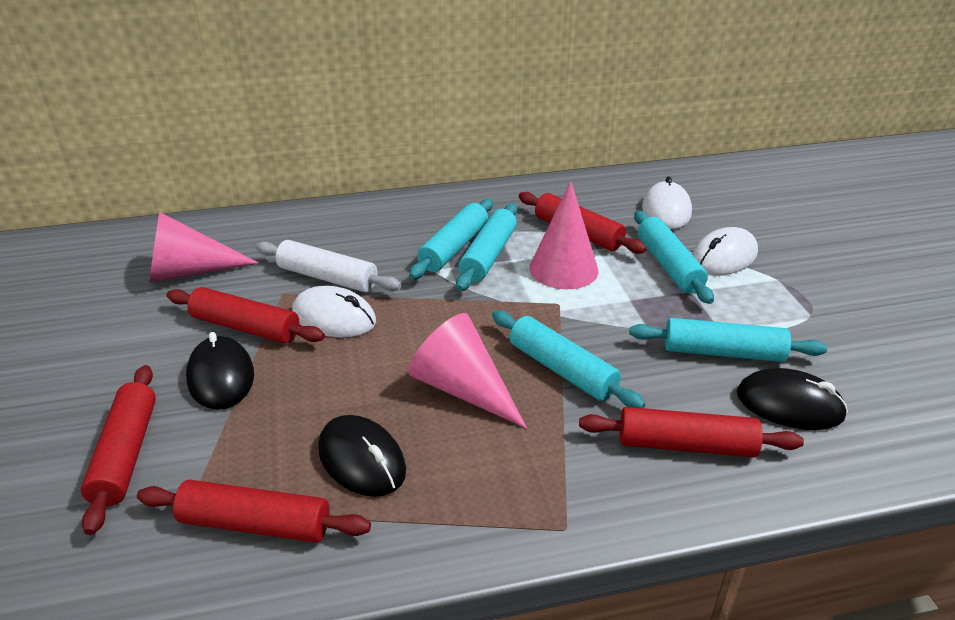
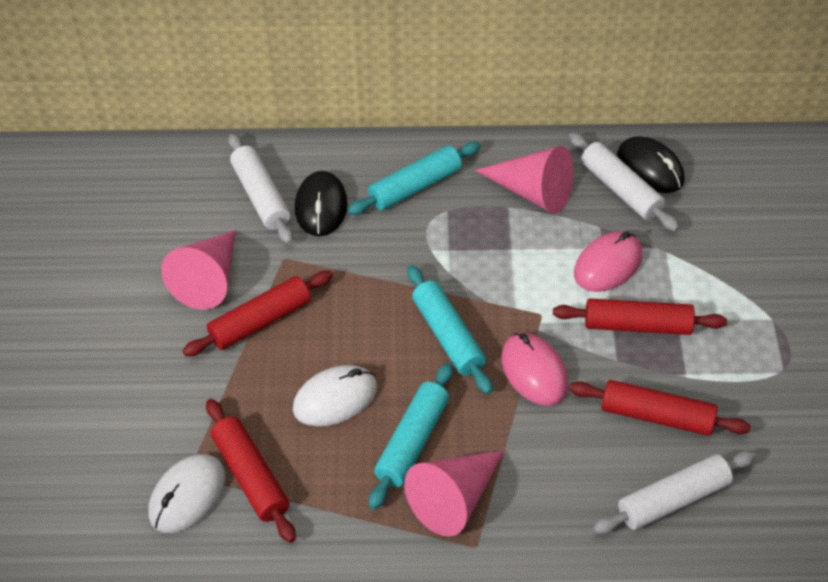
black mouse: 3 -> 2
pink mouse: 0 -> 2
red rolling pin: 5 -> 4
turquoise rolling pin: 5 -> 3
white mouse: 3 -> 2
white rolling pin: 1 -> 3

